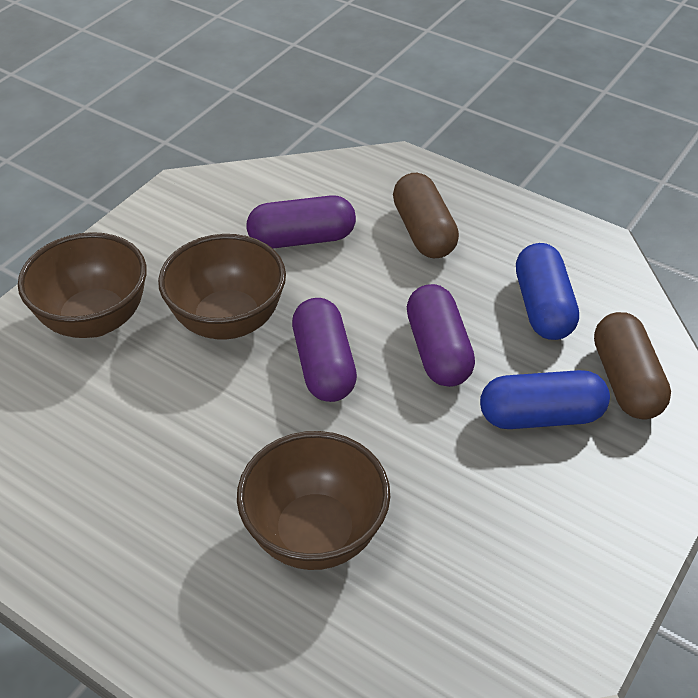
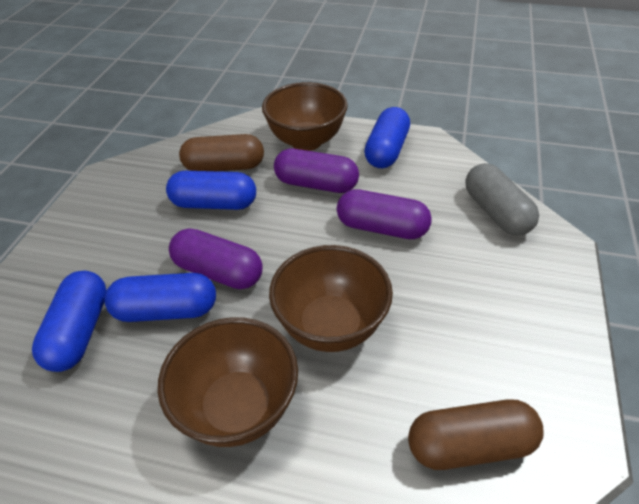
blue capsule: 2 -> 4
grey capsule: 0 -> 1

